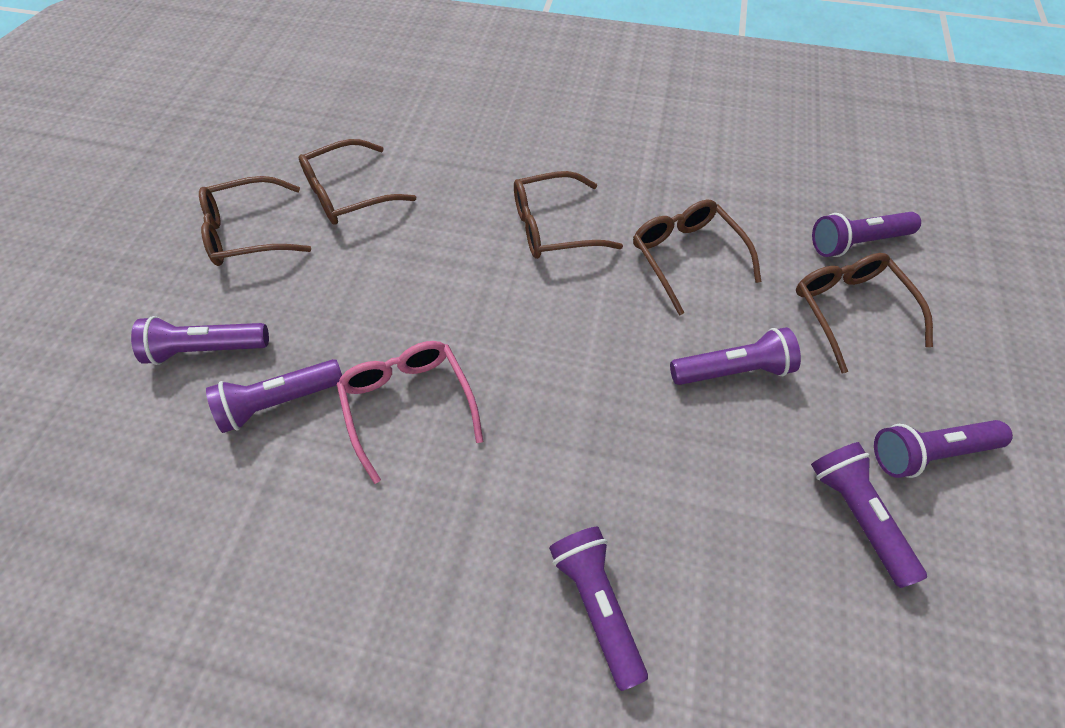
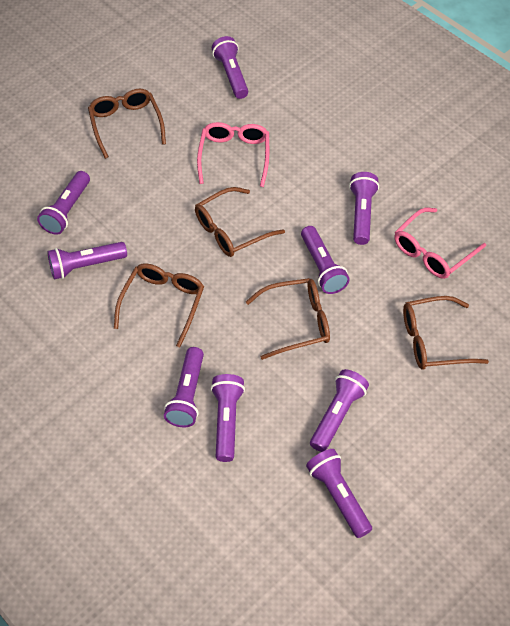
pink glasses: 1 -> 2
purple flashlight: 7 -> 9

